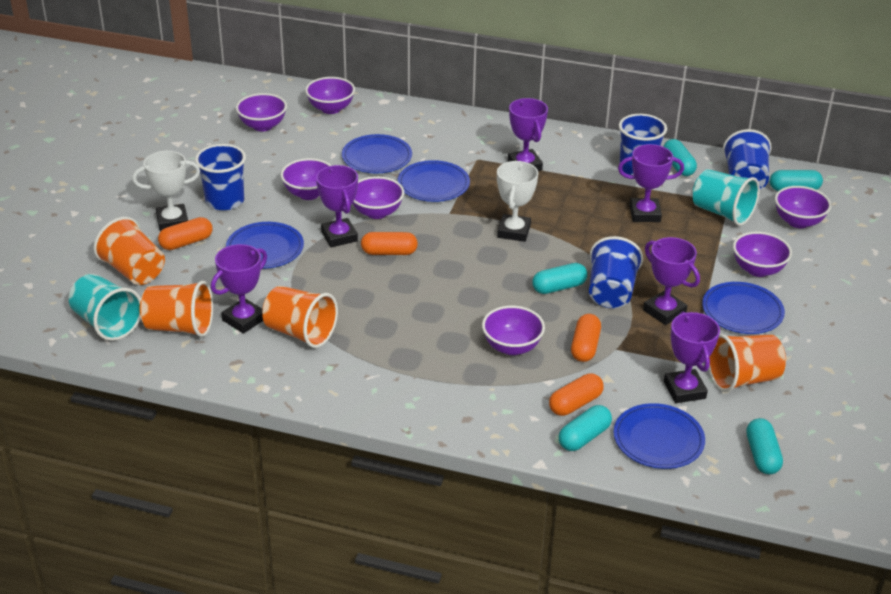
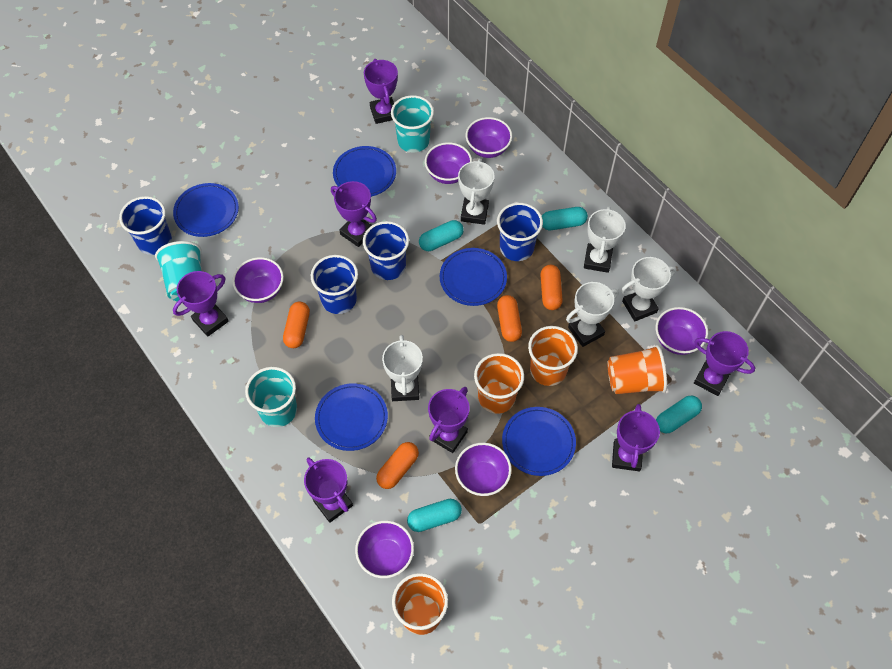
purple bowl: 7 -> 6
purple trophy: 6 -> 7
turquoise capsule: 5 -> 4
turquoise cup: 2 -> 3
white trophy: 2 -> 5

